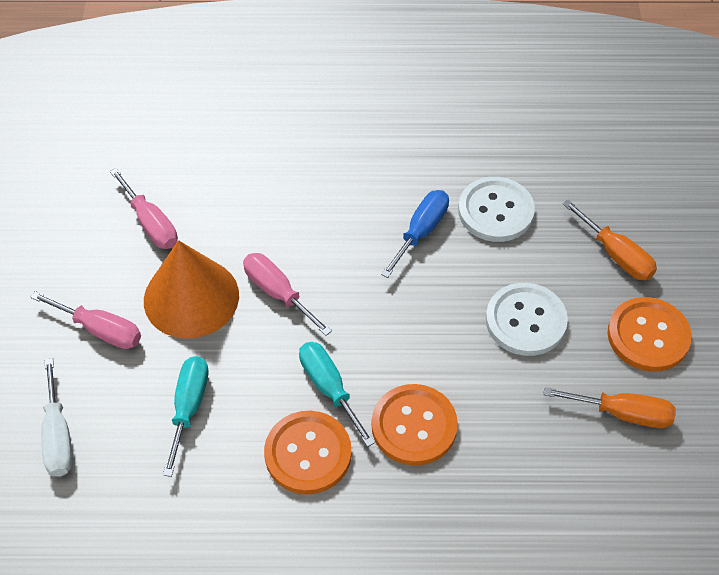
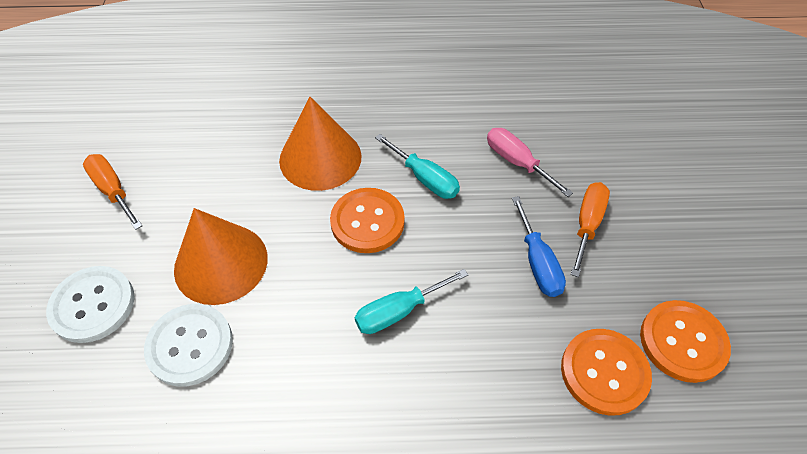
orange cone: 1 -> 2
pink screwdriver: 3 -> 1
white screwdriver: 1 -> 0

